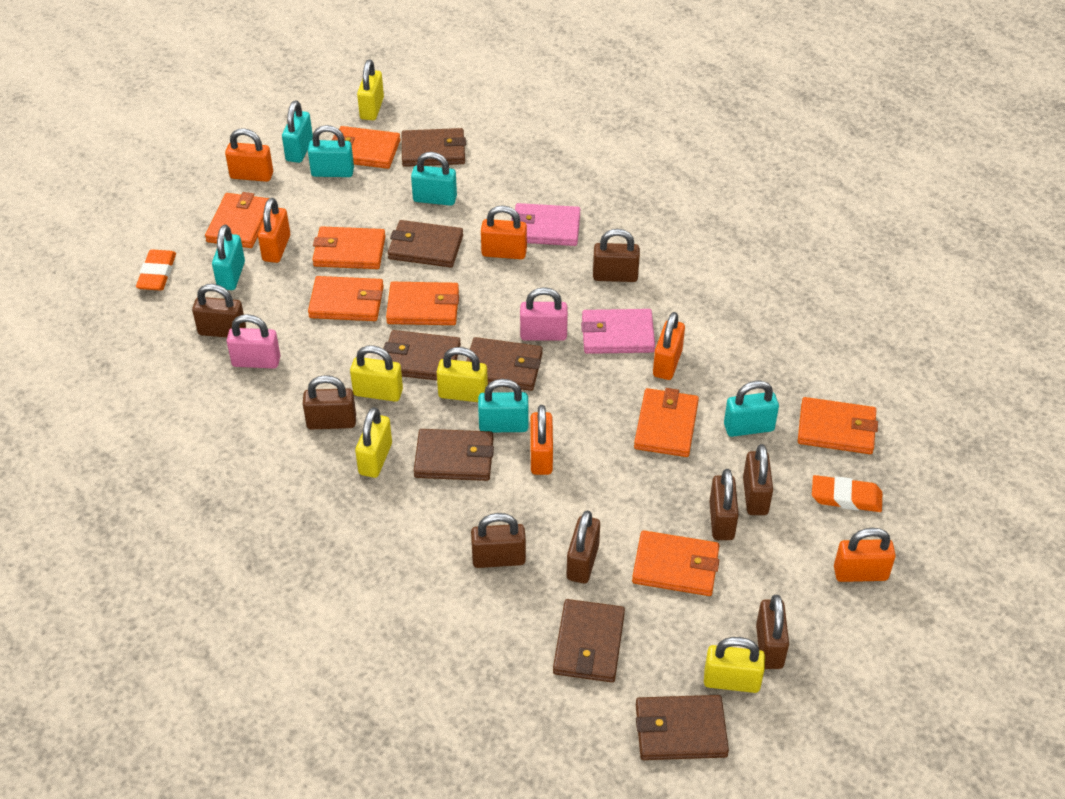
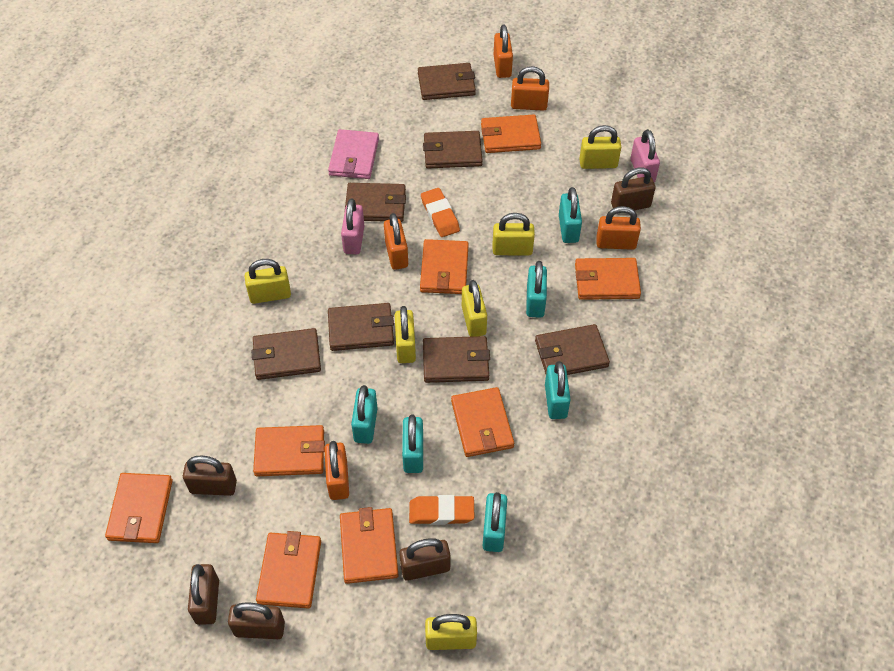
brown padlock: 8 -> 5
orange padlock: 6 -> 5
pink wallet: 2 -> 1
yellow padlock: 5 -> 6

